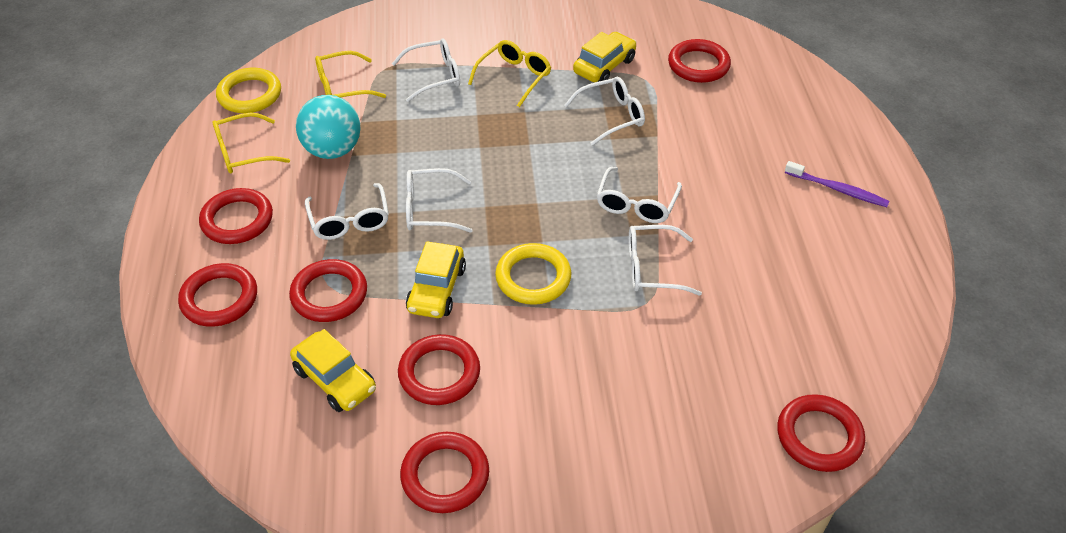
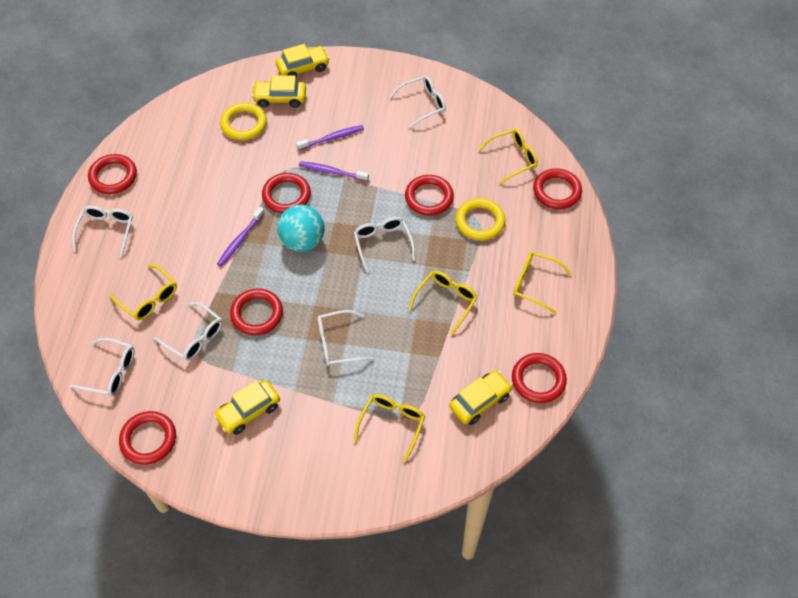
purple toothbrush: 1 -> 3
yellow car: 3 -> 4
yellow glasses: 3 -> 5

